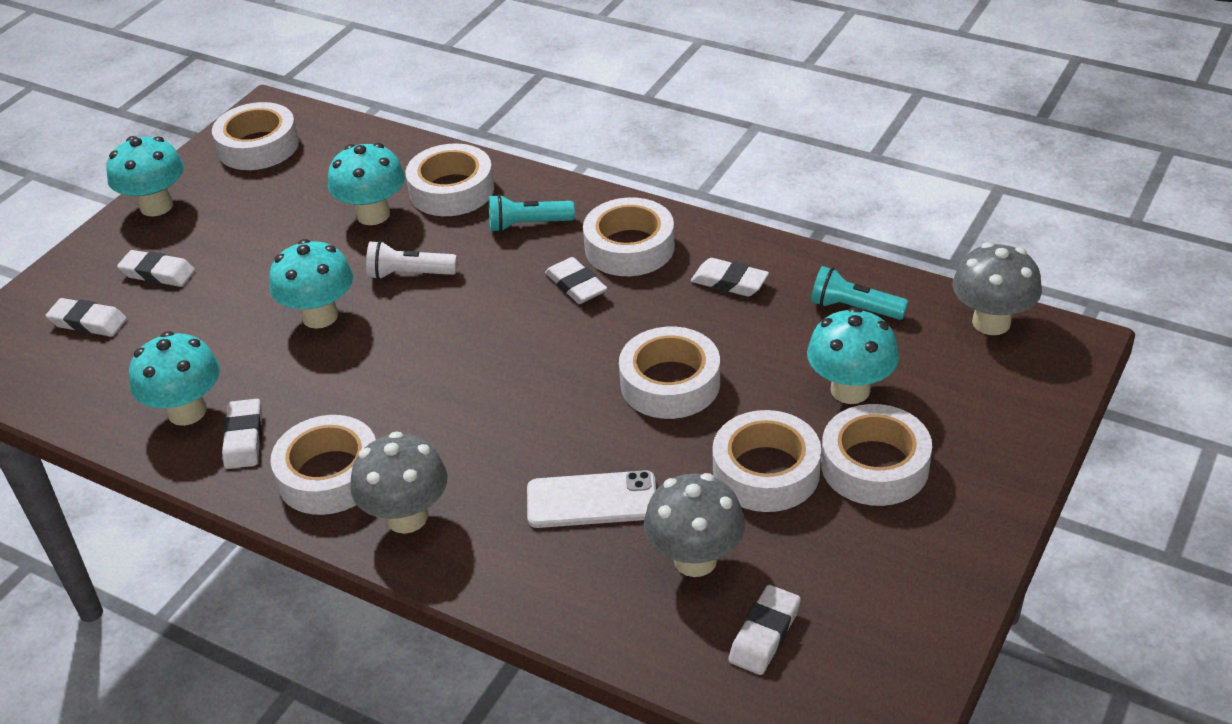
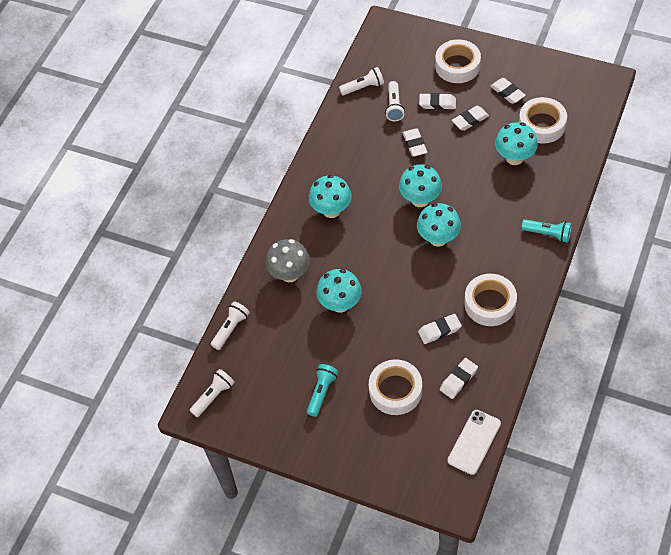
grey mushroom: 3 -> 1
white flashlight: 1 -> 4
white tape: 7 -> 4

